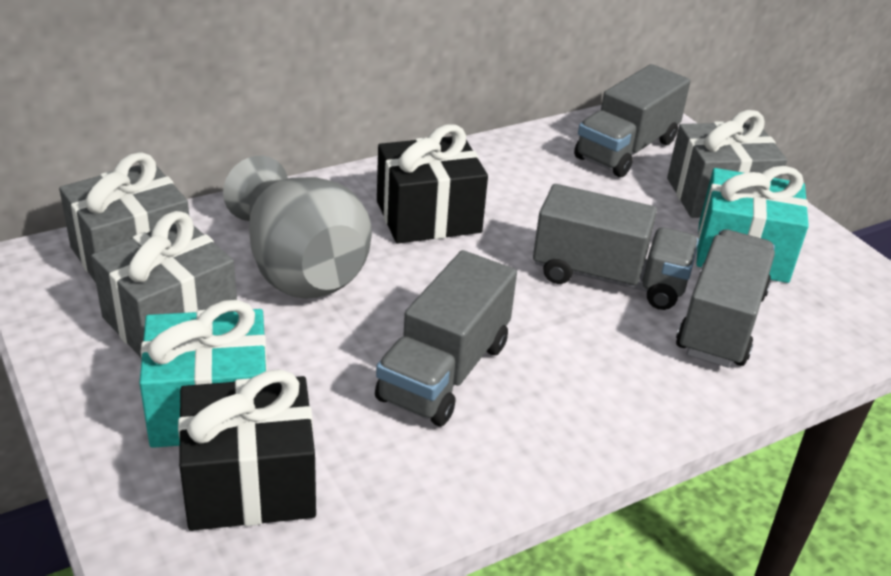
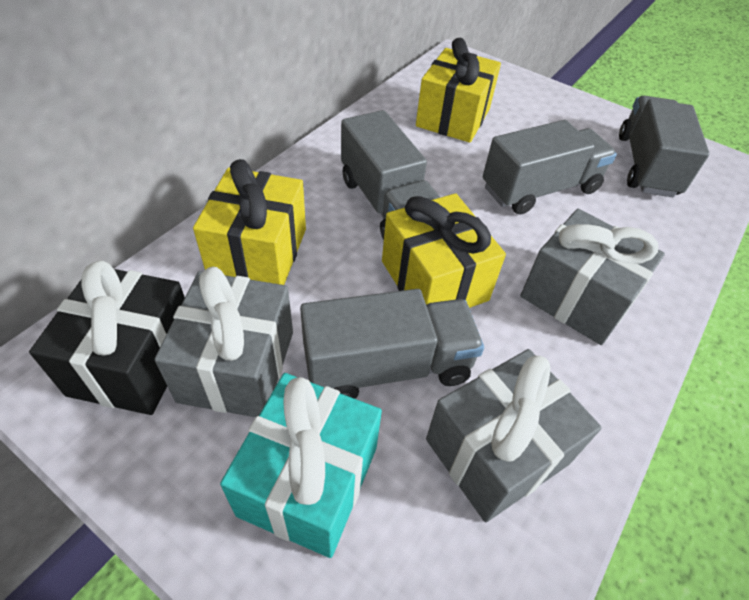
black gift: 2 -> 1
grey vase: 1 -> 0
turquoise gift: 2 -> 1
yellow gift: 0 -> 3

